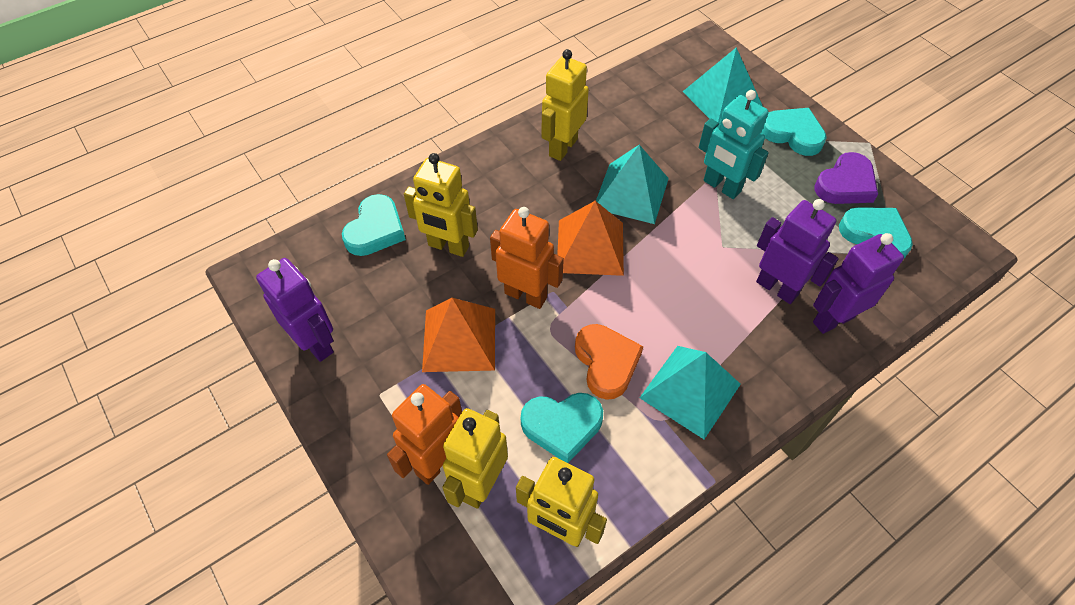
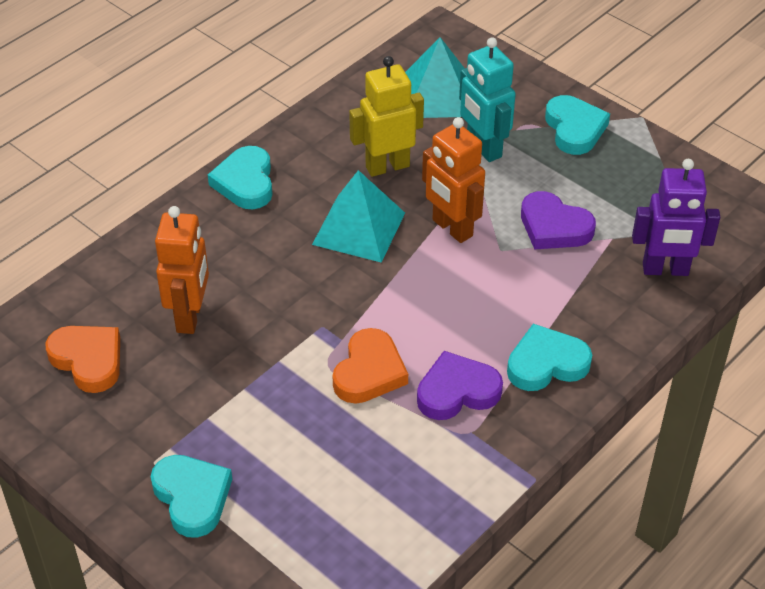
orange heart: 1 -> 2
orange pyramid: 2 -> 0
purple heart: 1 -> 2
purple robot: 3 -> 1
turquoise pyramid: 3 -> 2
yellow robot: 4 -> 1

